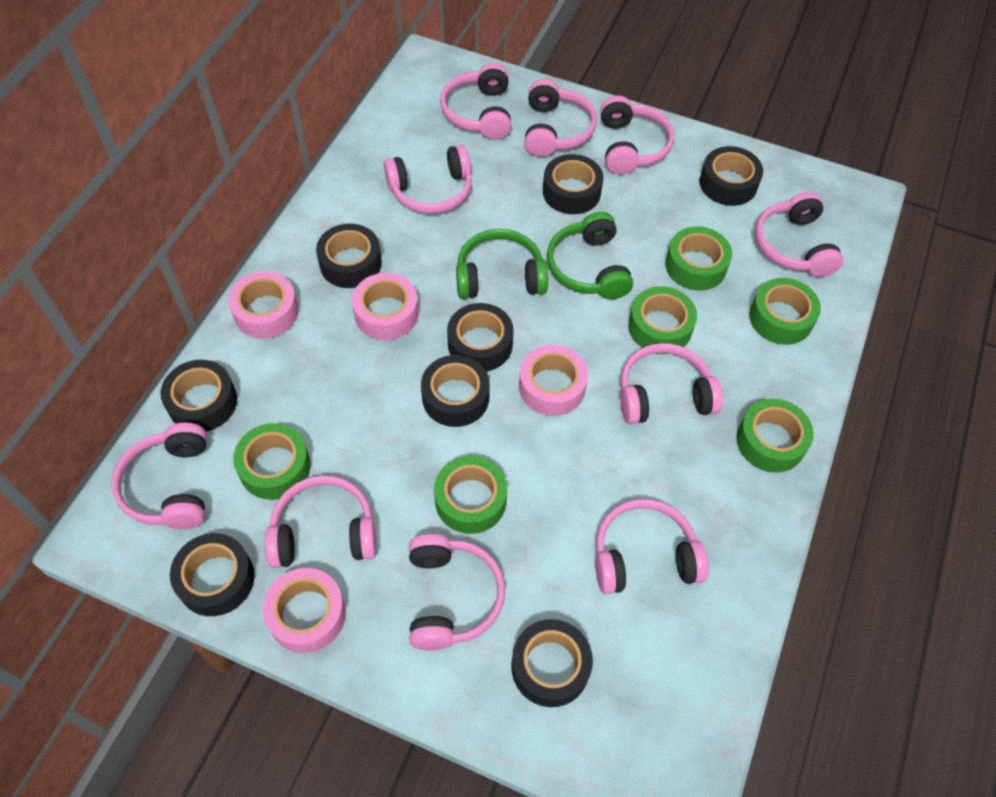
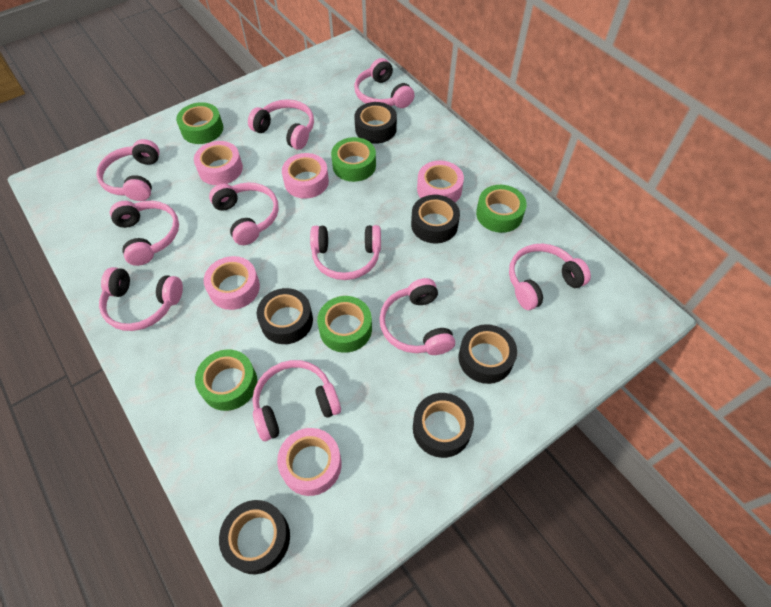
black tape: 8 -> 6
green headphones: 2 -> 0
green tape: 6 -> 5
pink tape: 4 -> 5

